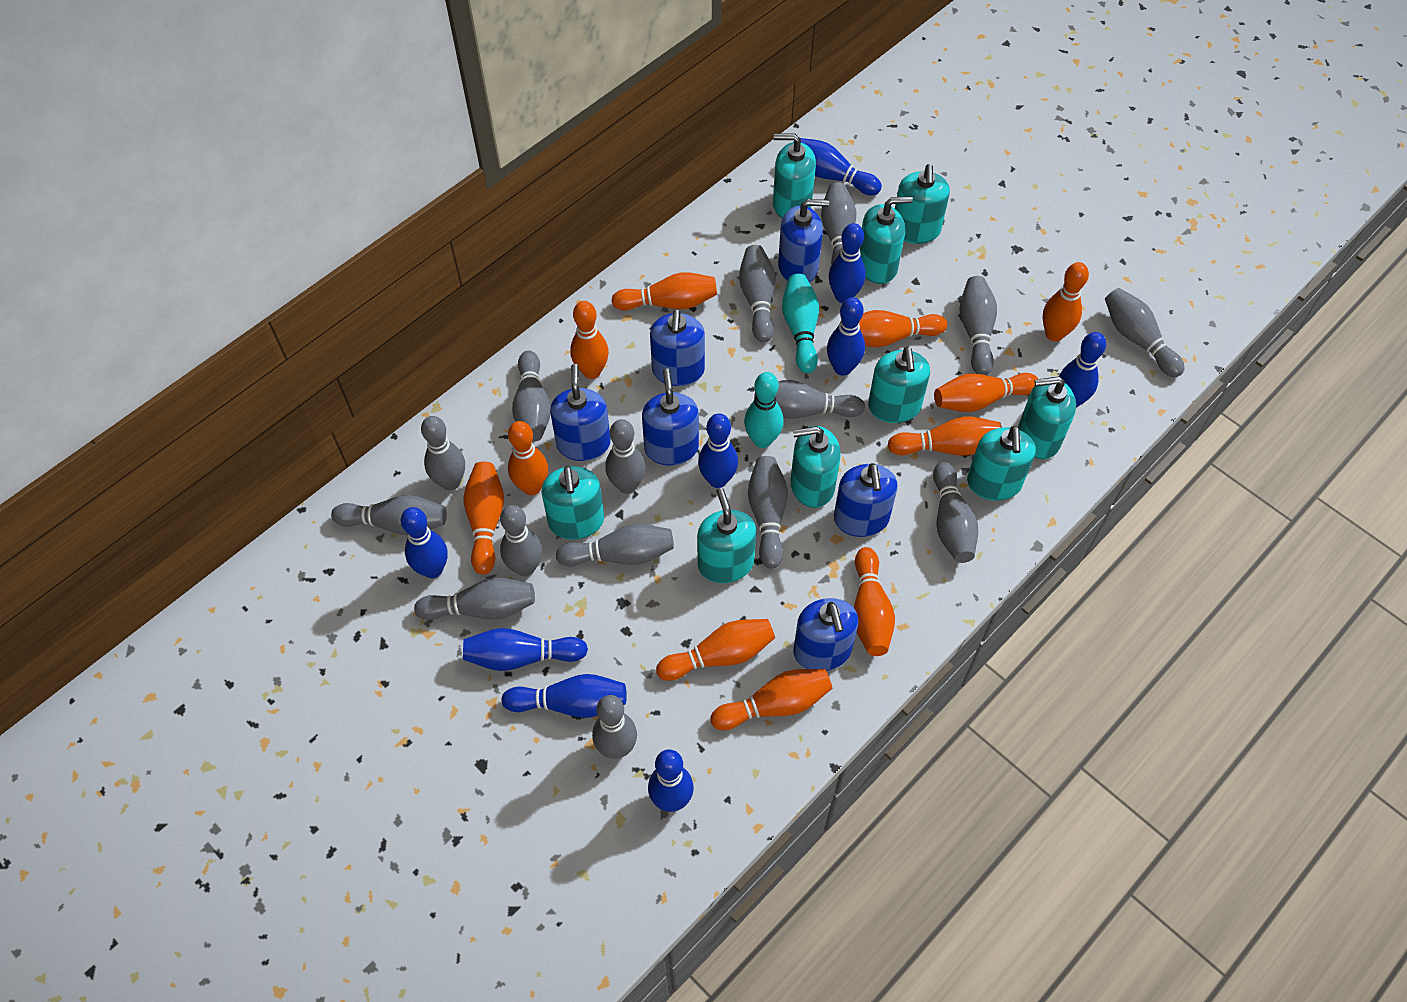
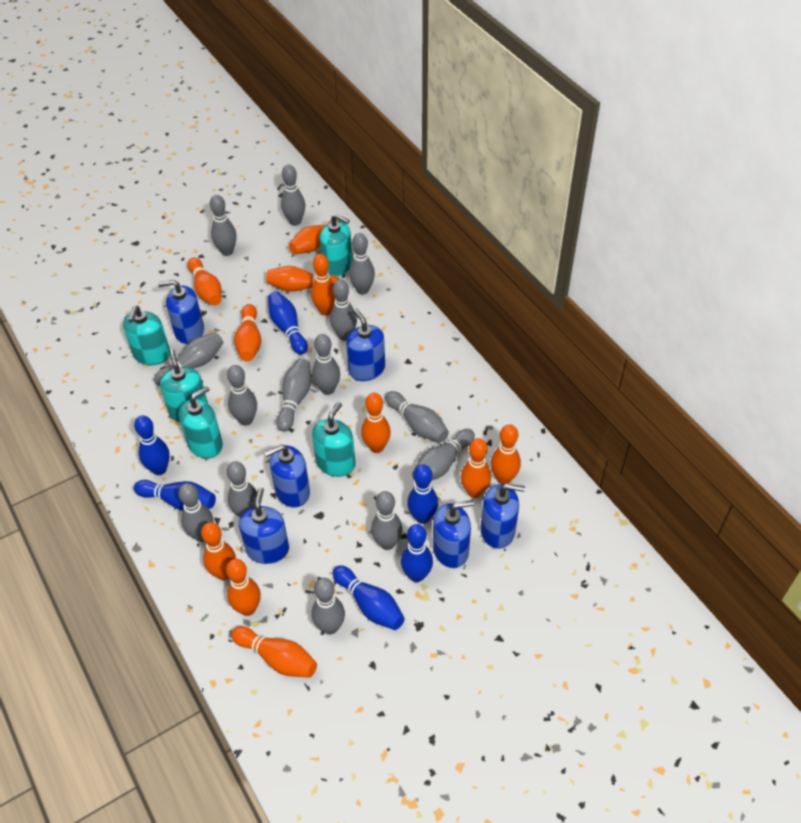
blue bowling pin: 9 -> 6
grey bowling pin: 15 -> 14
turquoise bowling pin: 2 -> 0
turquoise soap dispenser: 9 -> 5

